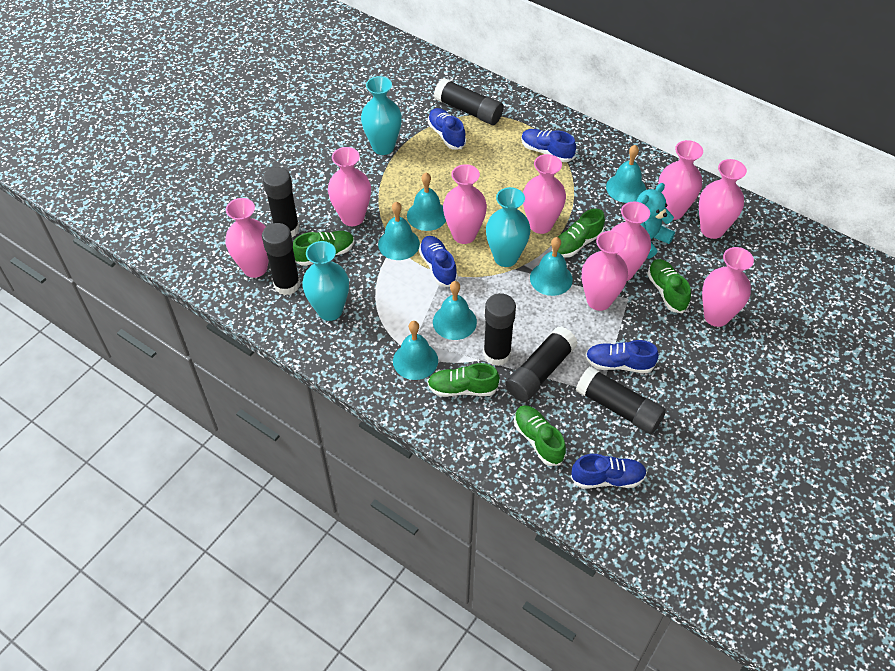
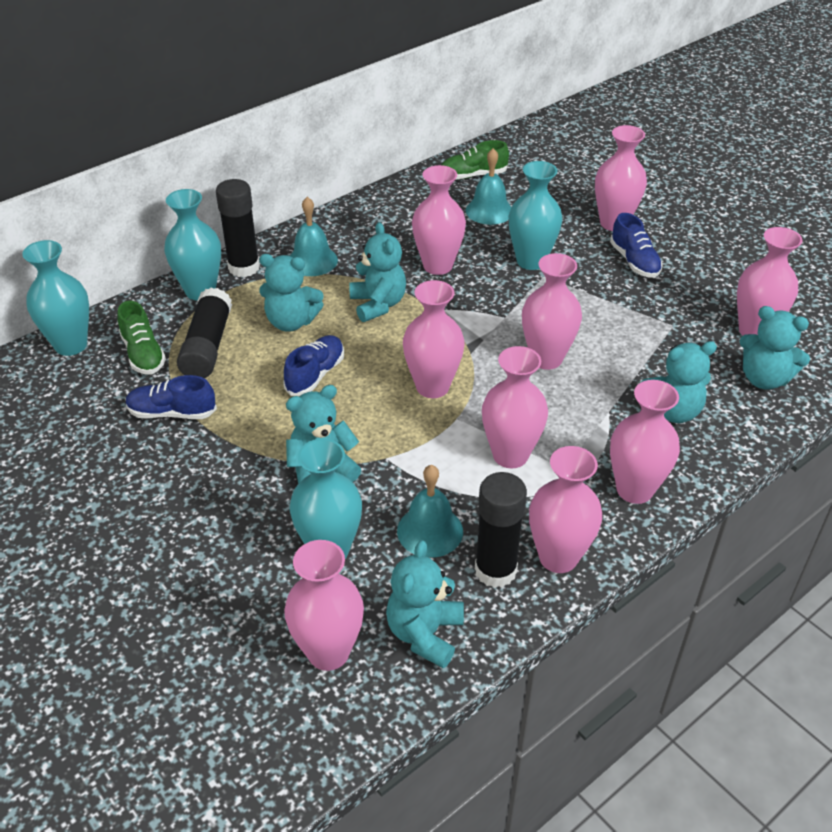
black glue stick: 6 -> 3
blue shoe: 5 -> 3
green shoe: 5 -> 2
turquoise bell: 6 -> 3
turquoise teddy bear: 1 -> 6
turquoise vase: 3 -> 4

